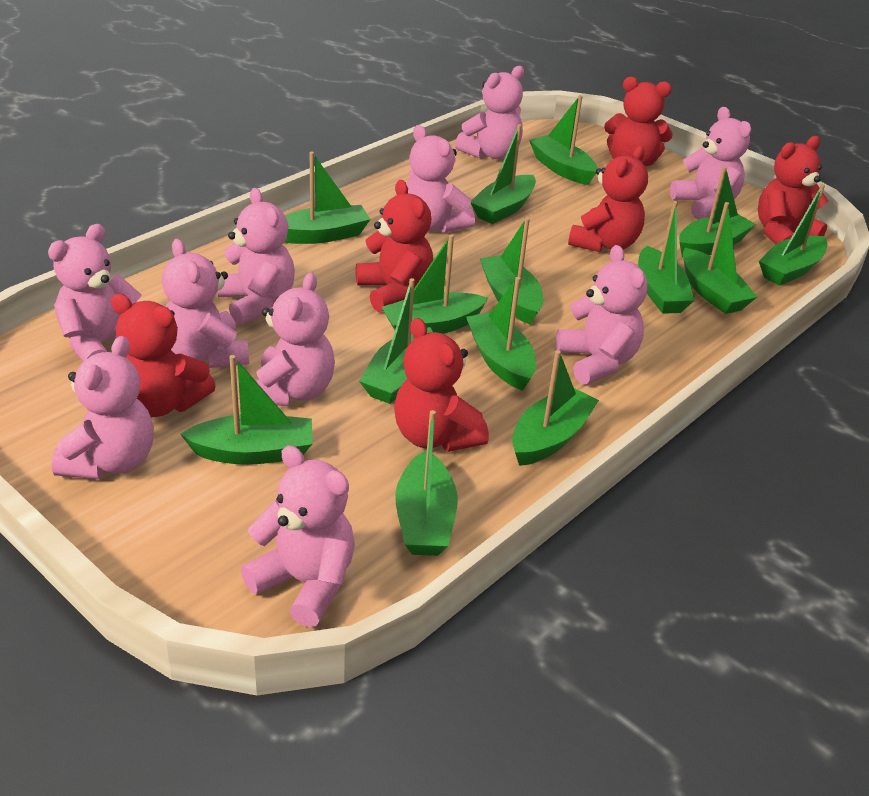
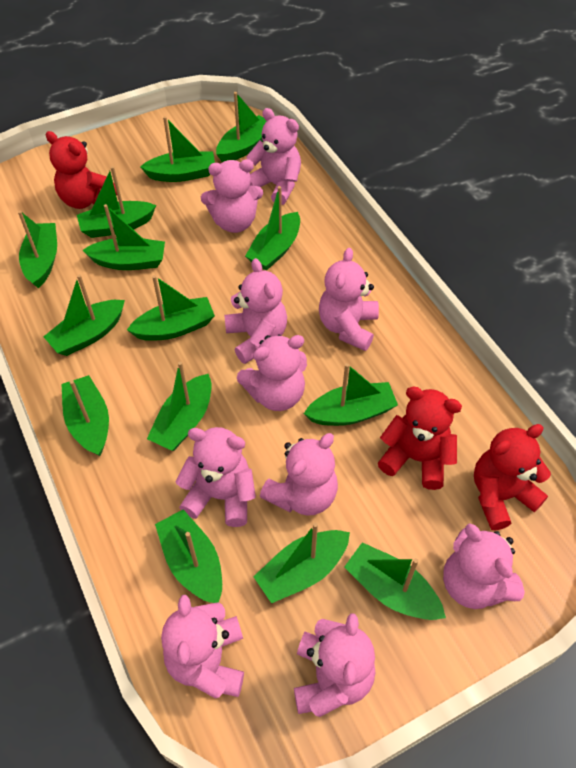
red teddy bear: 6 -> 3

